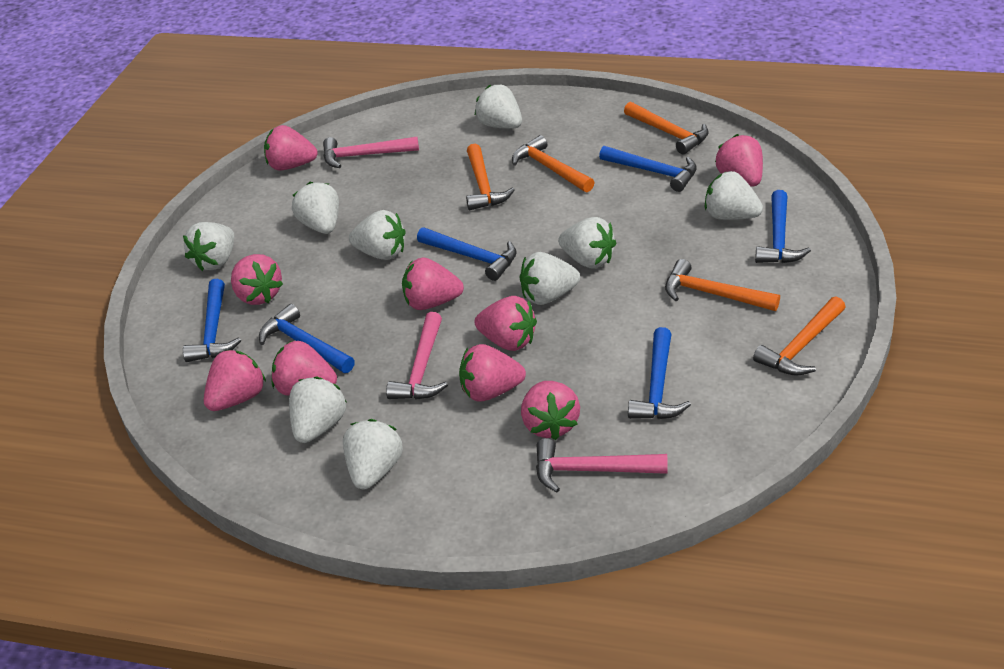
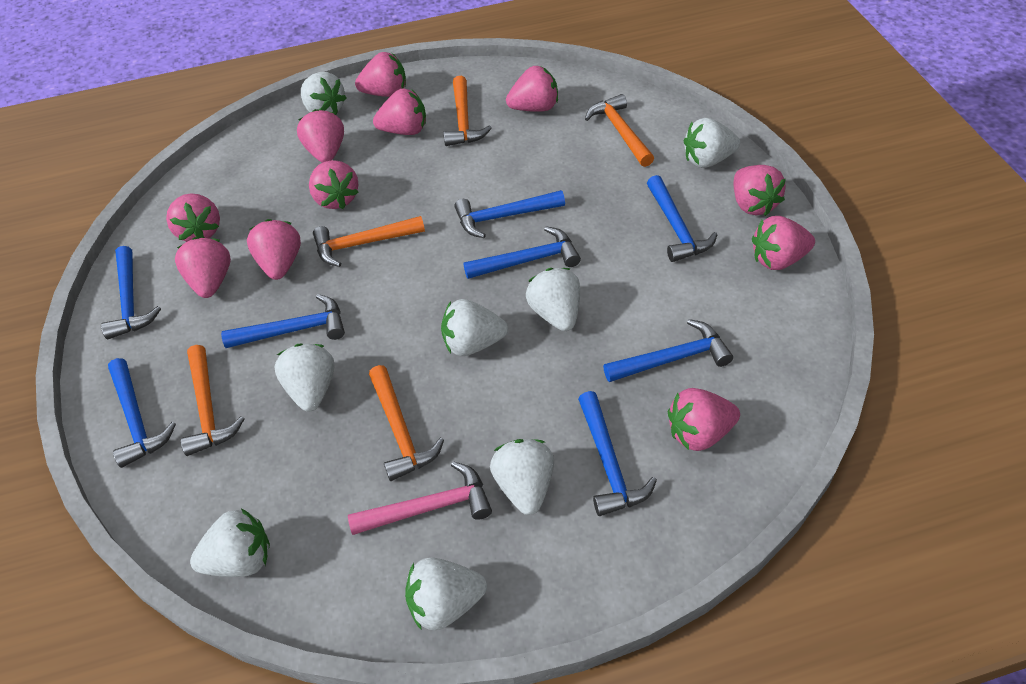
blue hammer: 6 -> 8
pink hammer: 3 -> 1
pink strawberry: 9 -> 11
white strawberry: 9 -> 8

